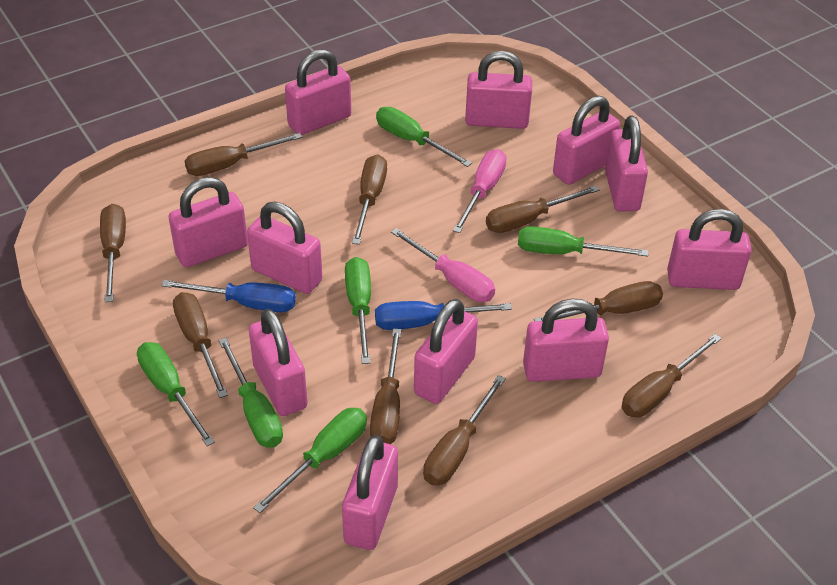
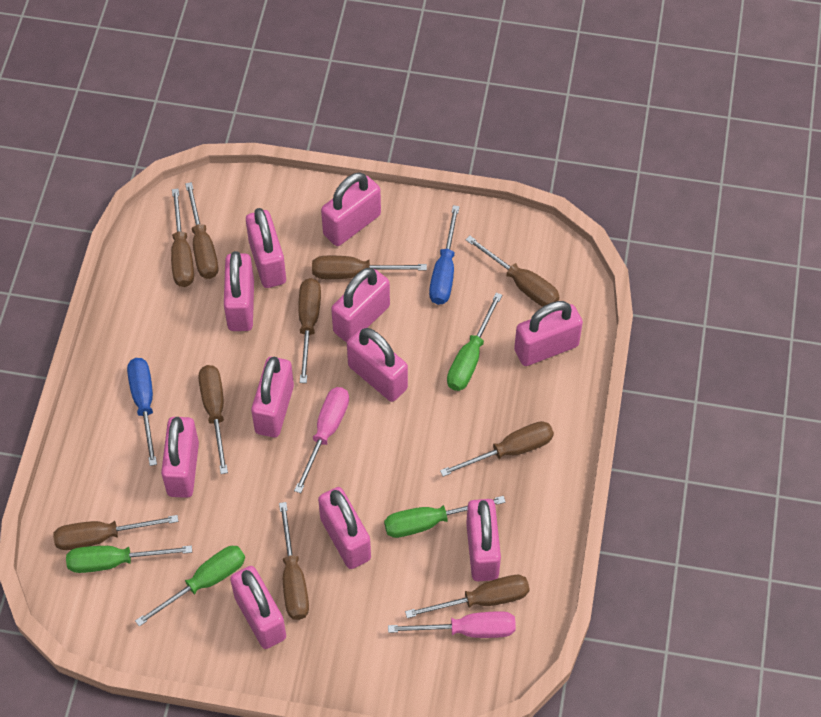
brown screwdriver: 9 -> 10
green screwdriver: 6 -> 4

